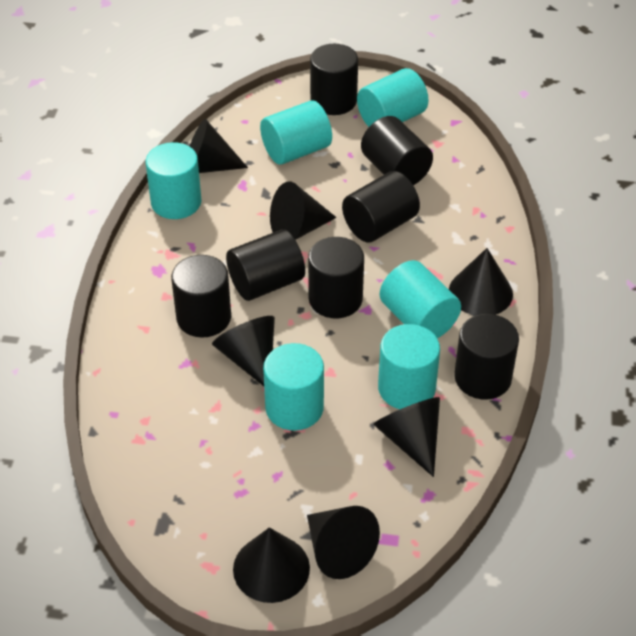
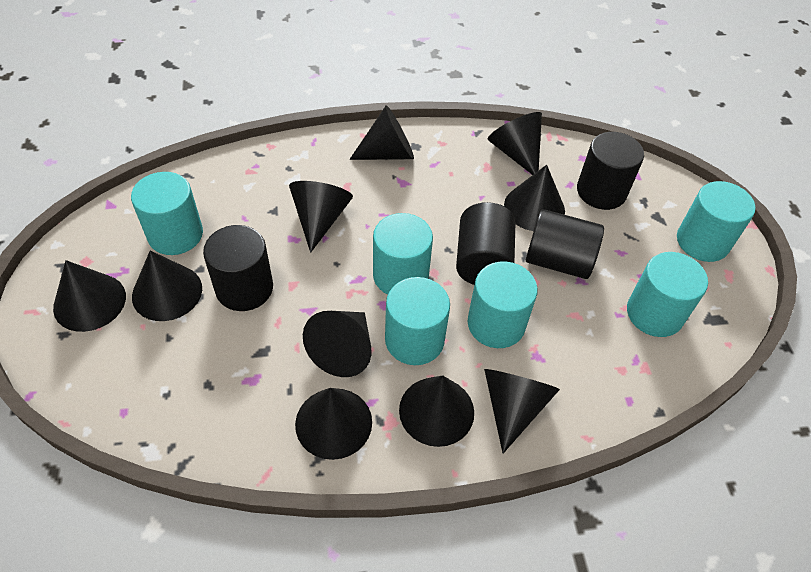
black cone: 7 -> 10
black cylinder: 7 -> 4

